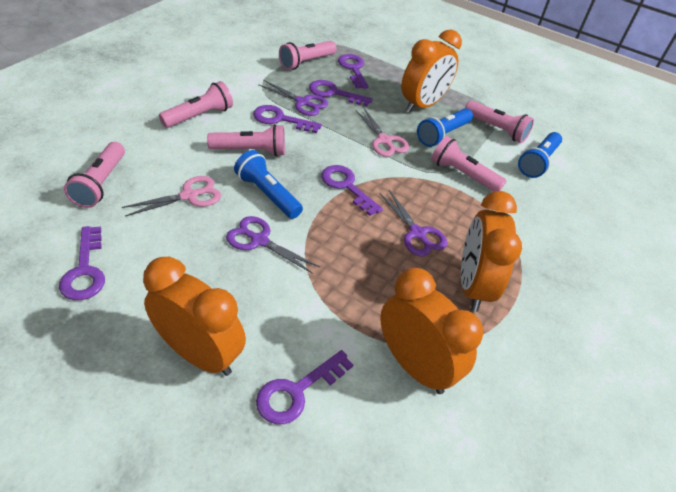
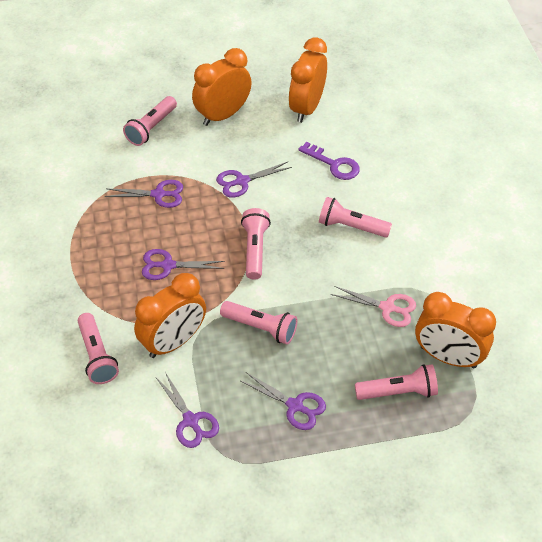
blue flashlight: 3 -> 0
pink scissors: 2 -> 1
purple key: 6 -> 1
purple scissors: 3 -> 5

